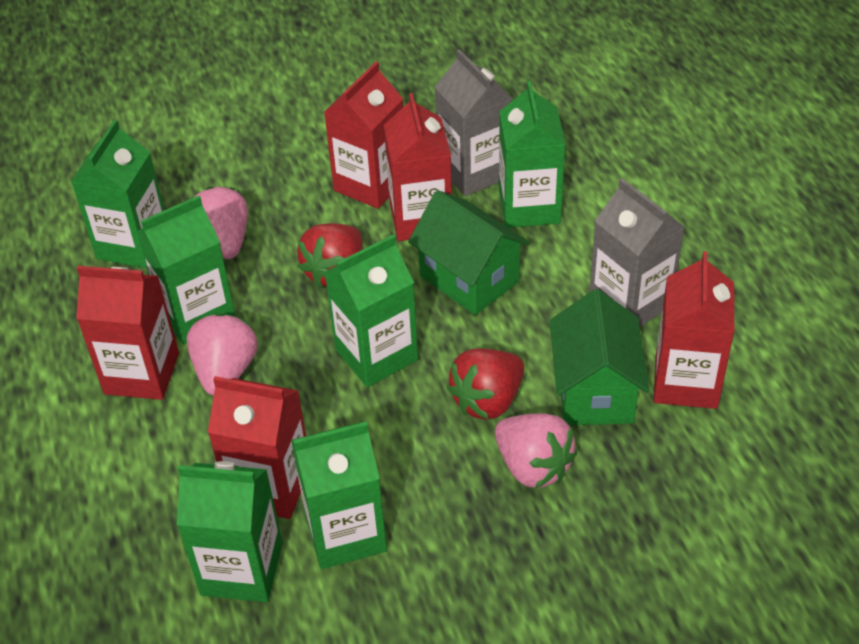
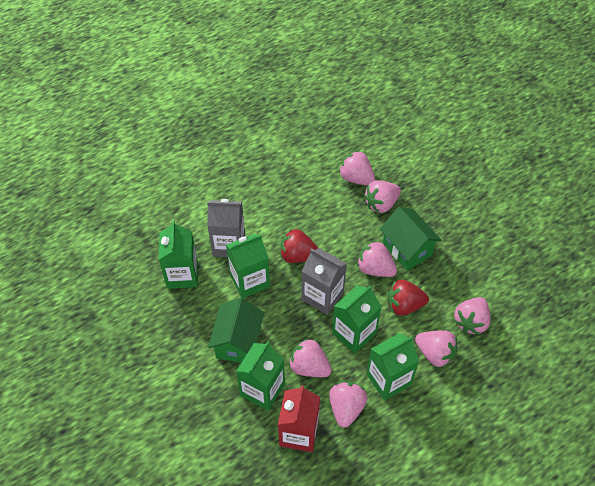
green carton: 6 -> 5
pink strawberry: 3 -> 7
red carton: 5 -> 1

